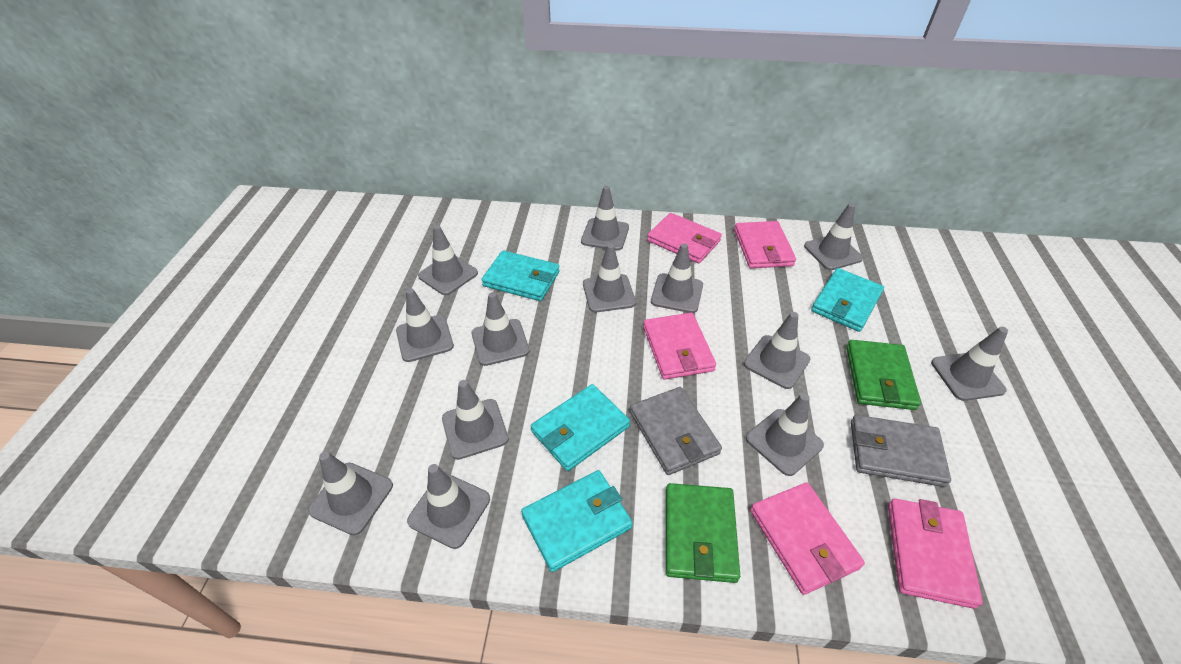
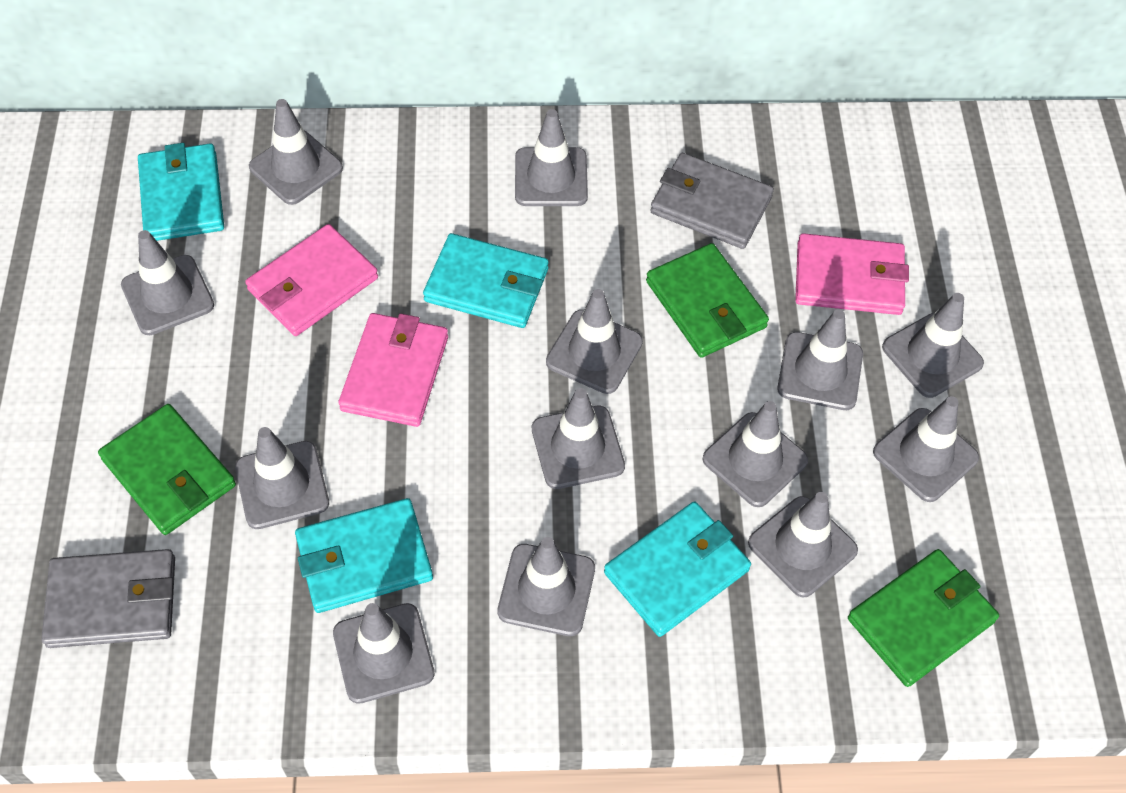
green wallet: 2 -> 3
pink wallet: 5 -> 3

